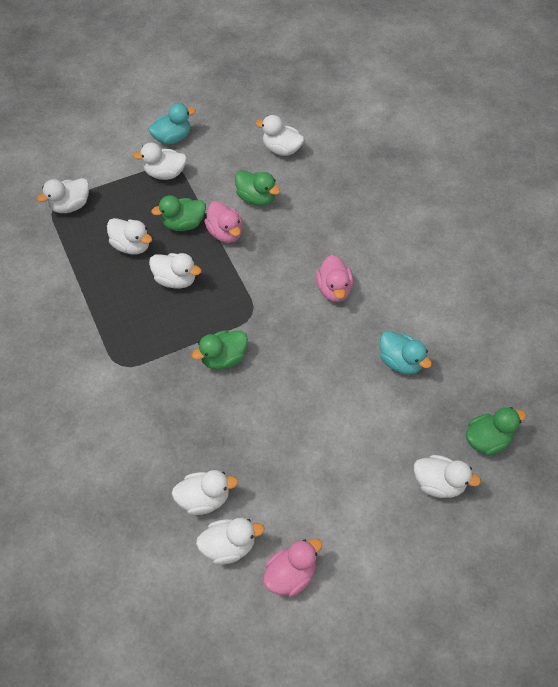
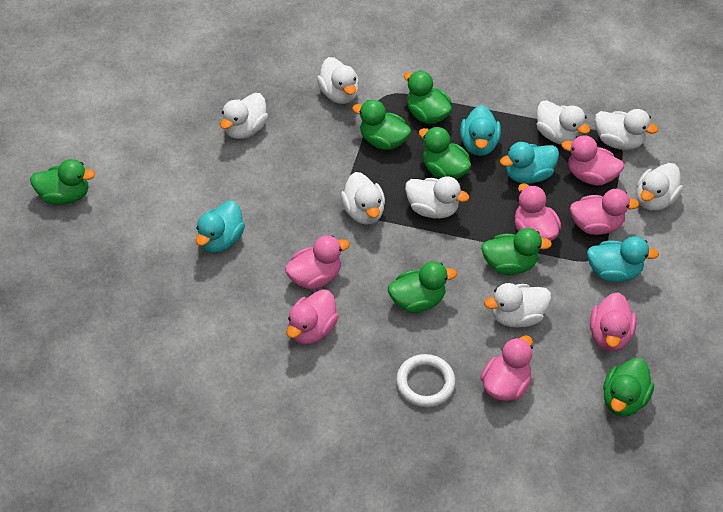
green duck: 4 -> 7
pink duck: 3 -> 7
turquoise duck: 2 -> 4
white ring: 0 -> 1

